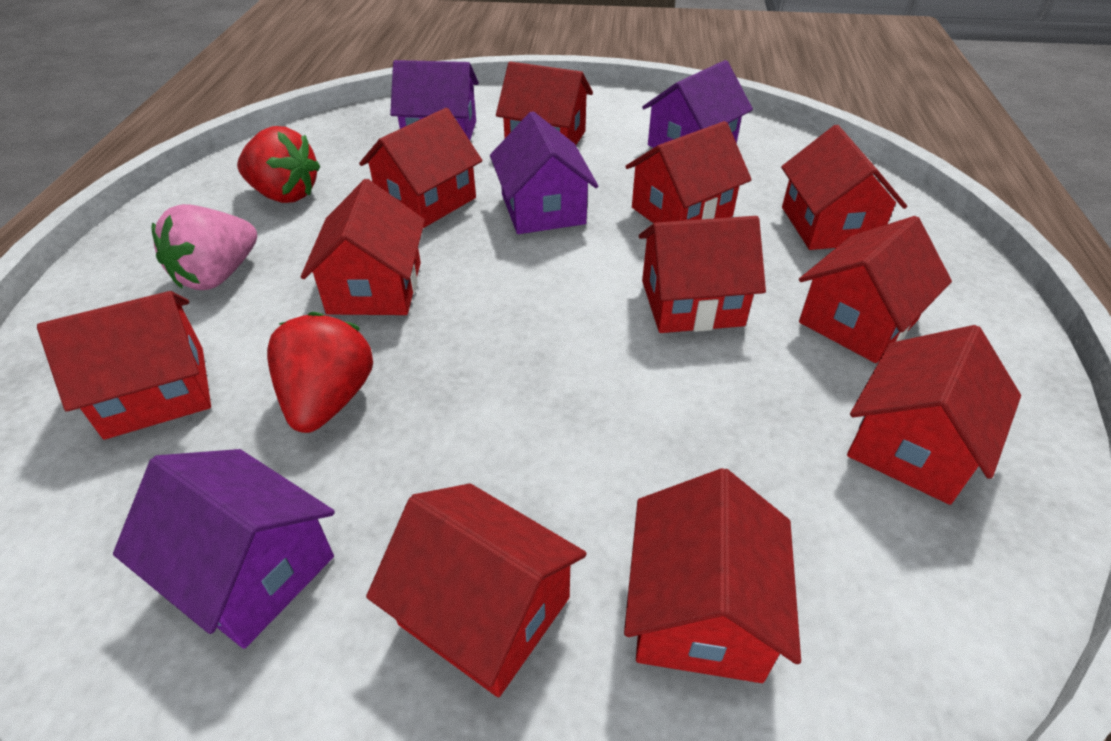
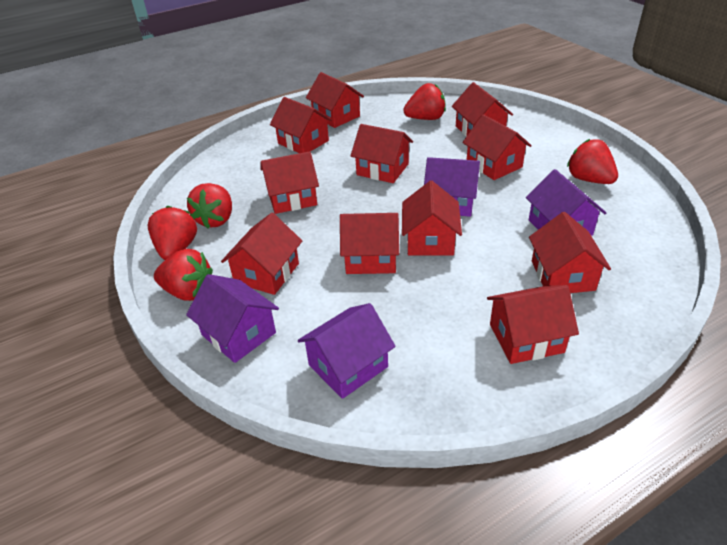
pink strawberry: 1 -> 0
red strawberry: 2 -> 5

